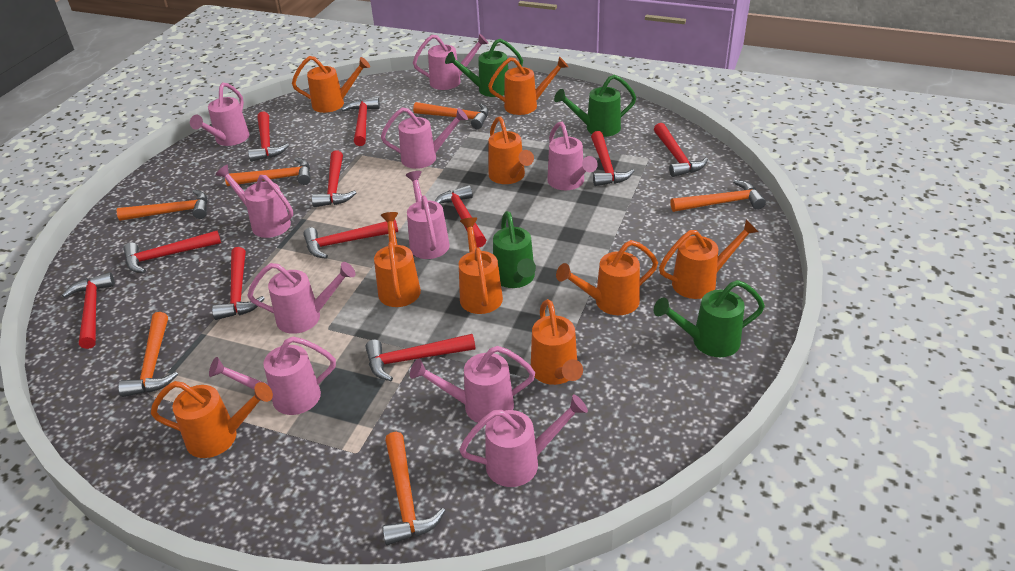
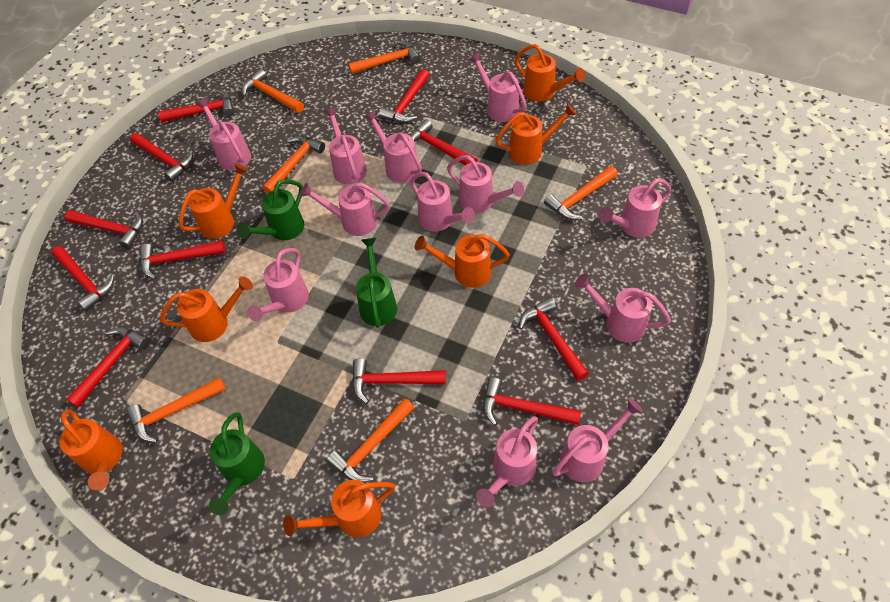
green watering can: 4 -> 3
orange watering can: 9 -> 7
pink watering can: 10 -> 12

